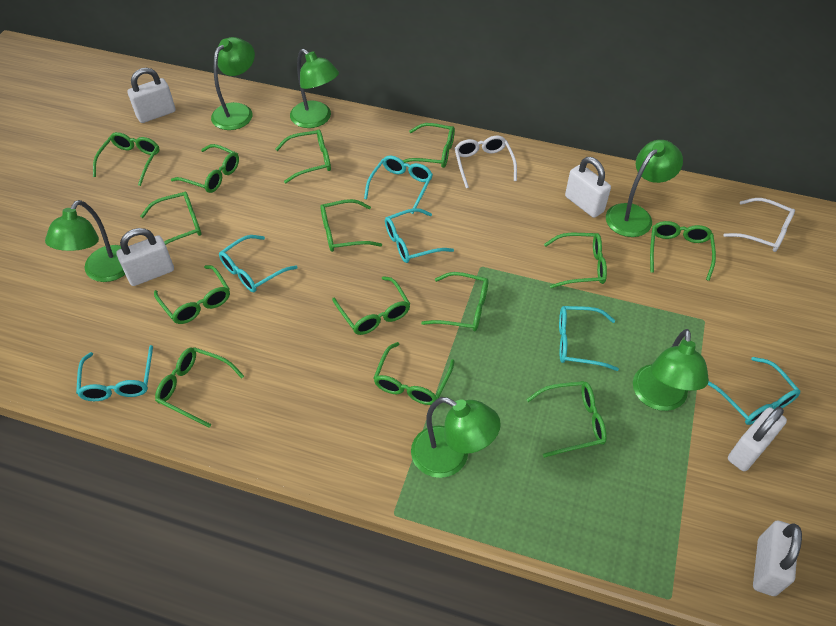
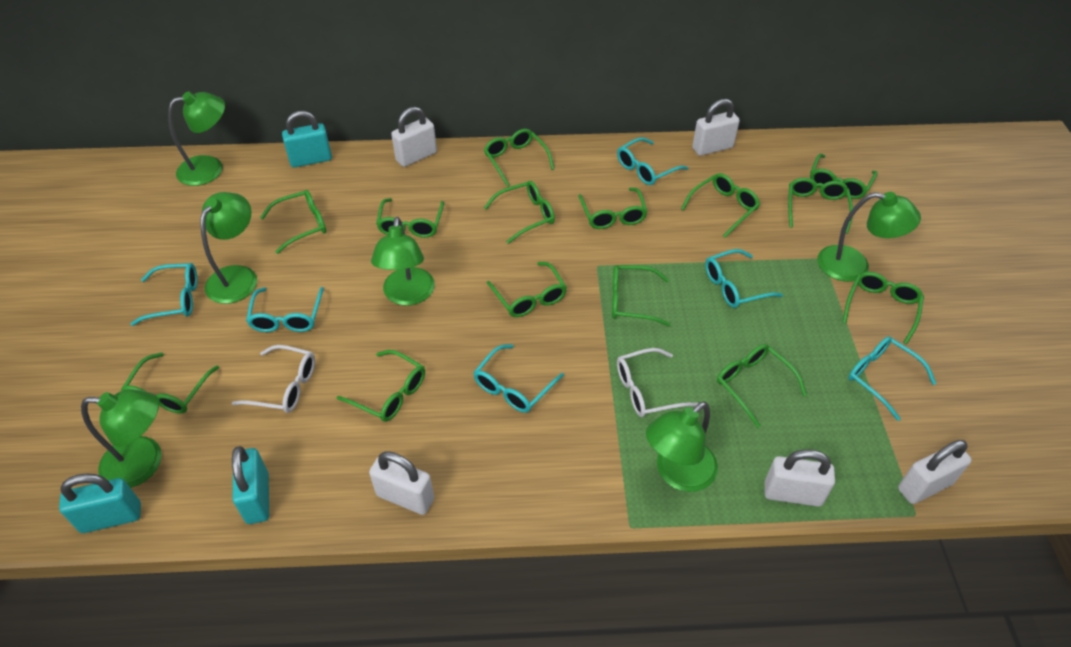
turquoise padlock: 0 -> 3

